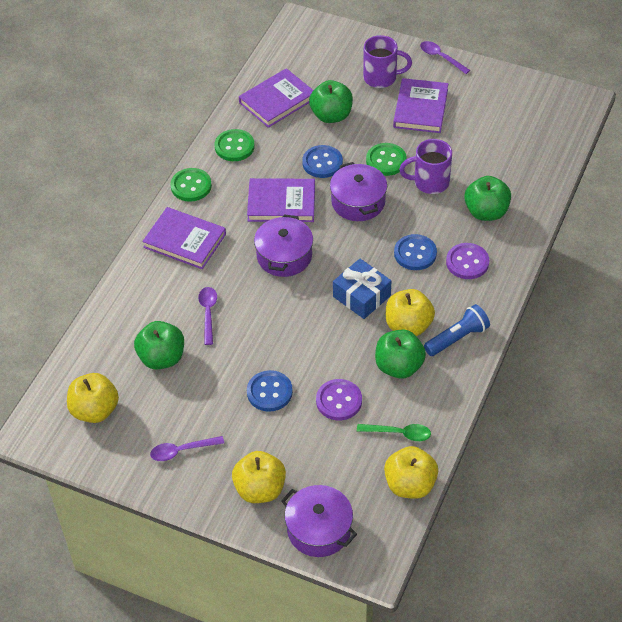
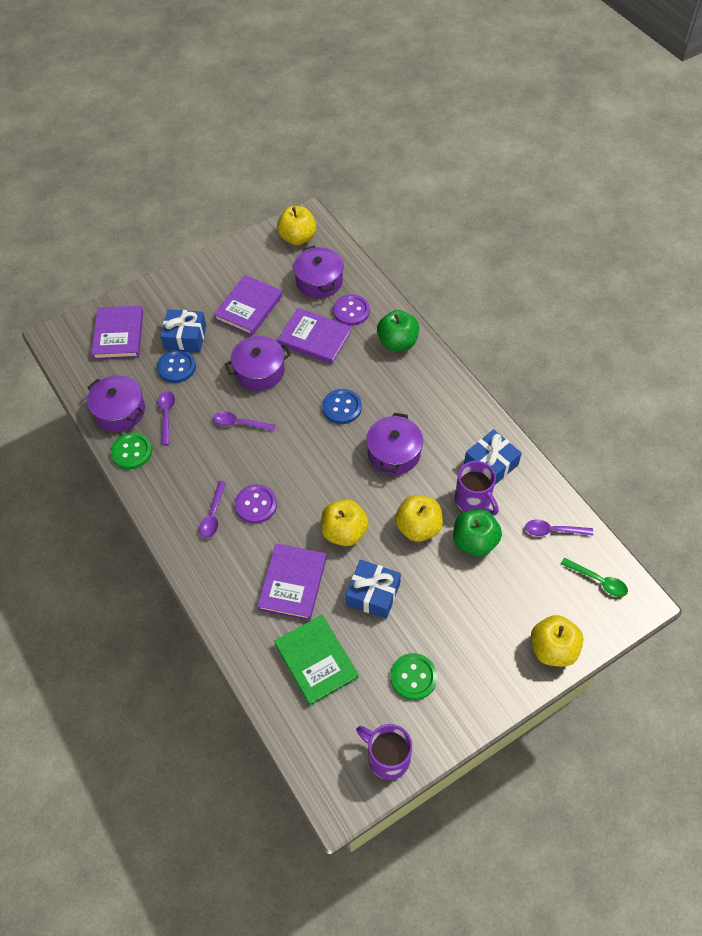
blue button: 3 -> 2
blue flashlight: 1 -> 0
blue gift: 1 -> 3
green apple: 4 -> 2
green book: 0 -> 1
green button: 3 -> 2
purple pot: 3 -> 4
purple spoon: 3 -> 4

